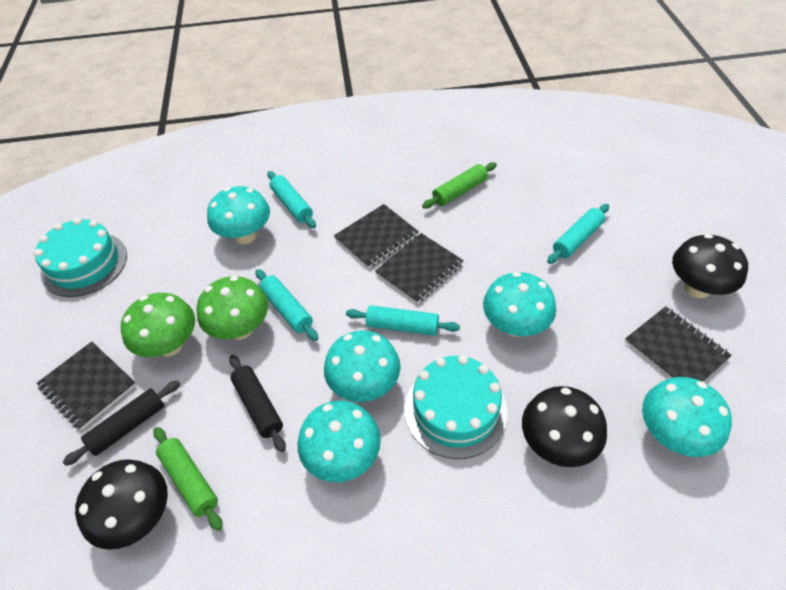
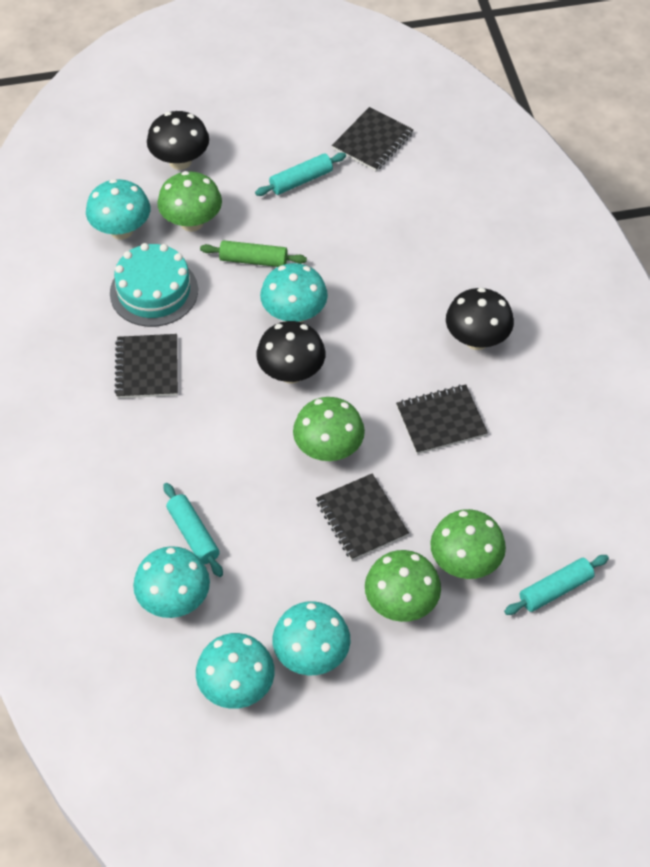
black rolling pin: 2 -> 0
green mushroom: 2 -> 4
green rolling pin: 2 -> 1
turquoise cake: 2 -> 1
turquoise rolling pin: 4 -> 3

